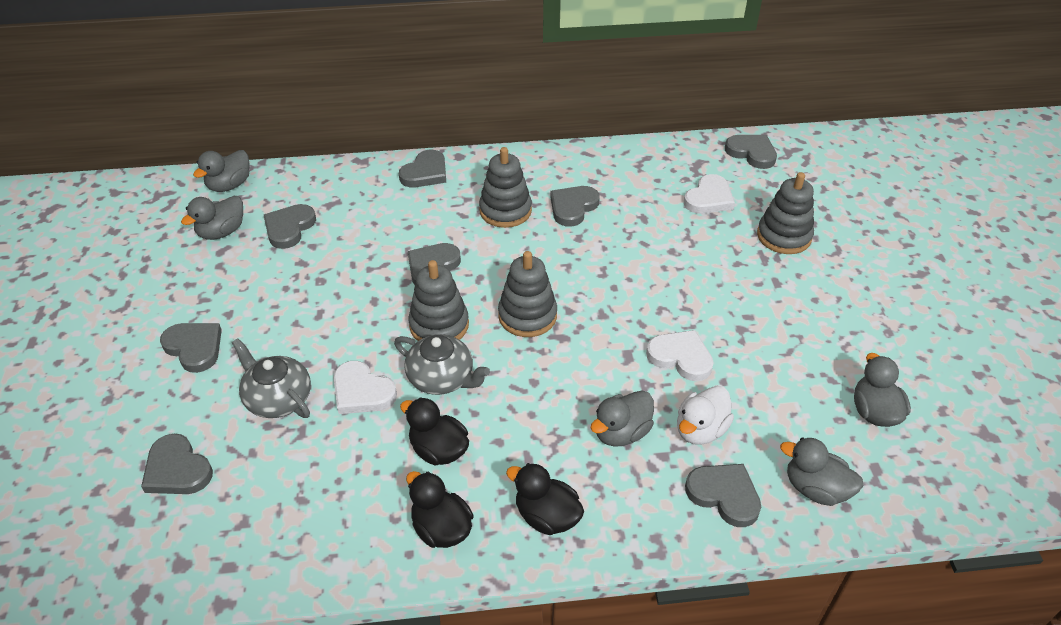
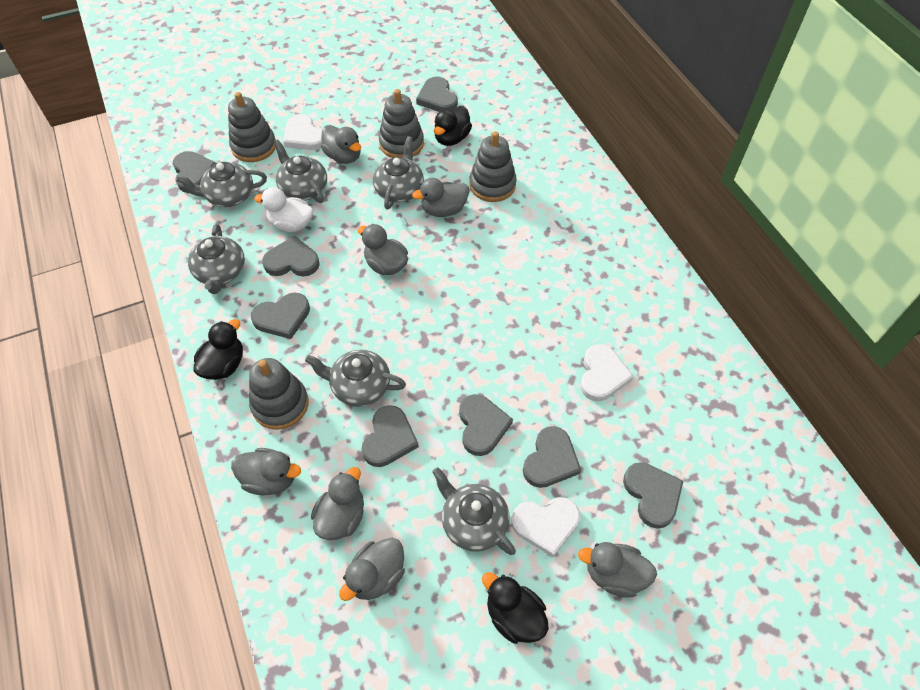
grey duck: 5 -> 7
grey teapot: 2 -> 6

